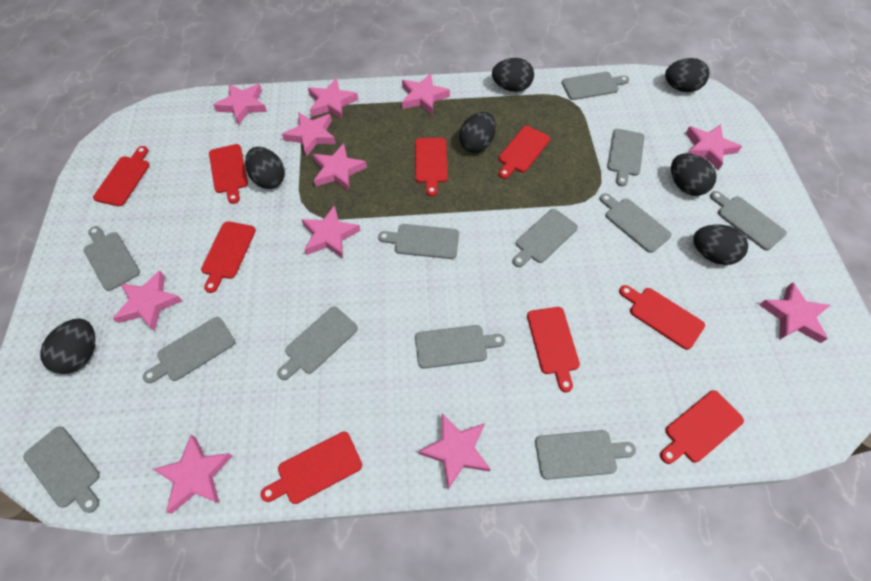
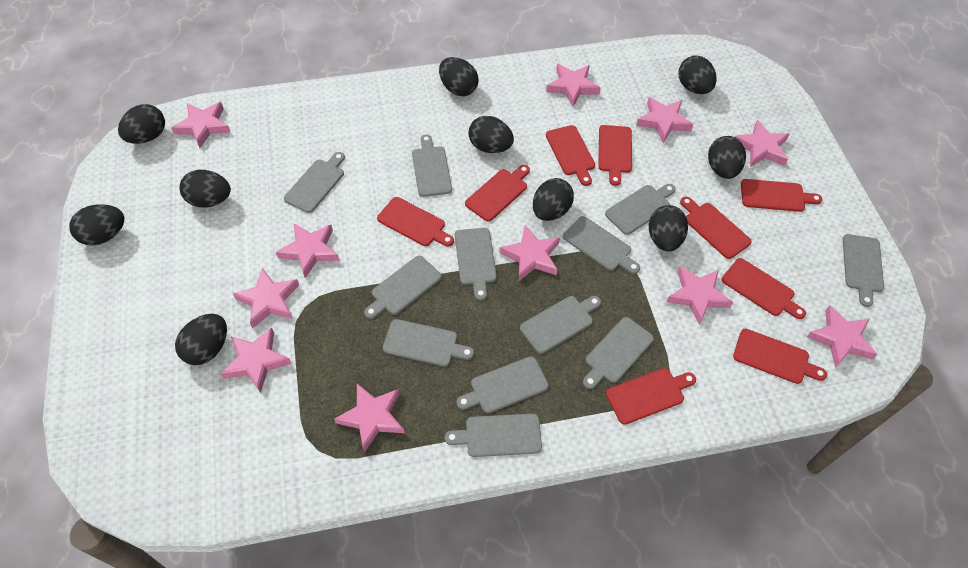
black egg: 7 -> 10

